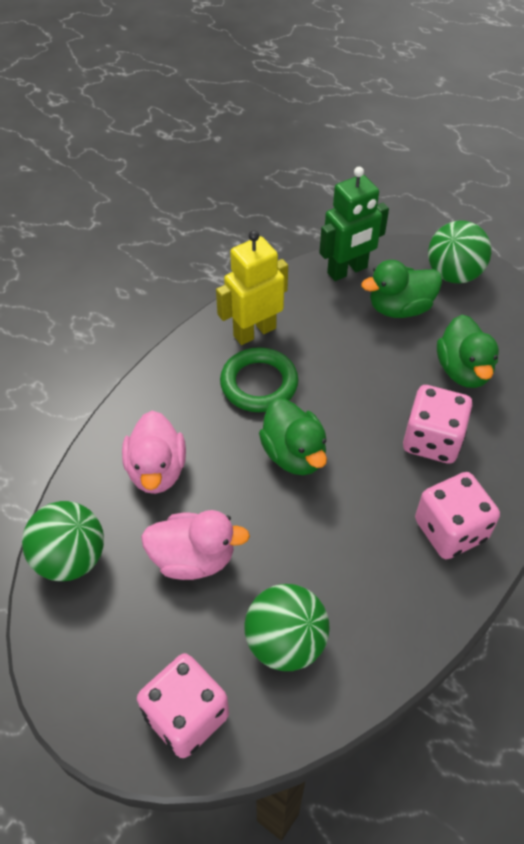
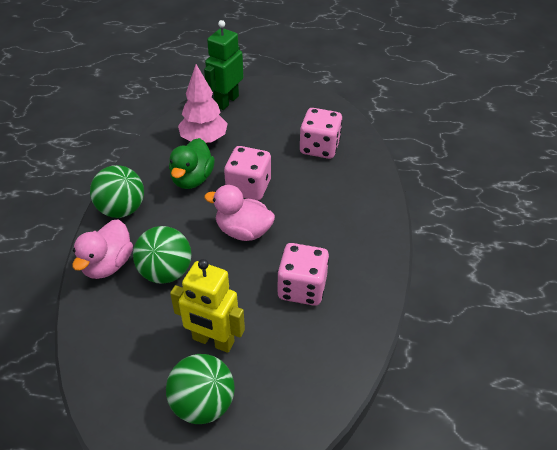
green duck: 3 -> 1
green ring: 1 -> 0
pink tree: 0 -> 1

